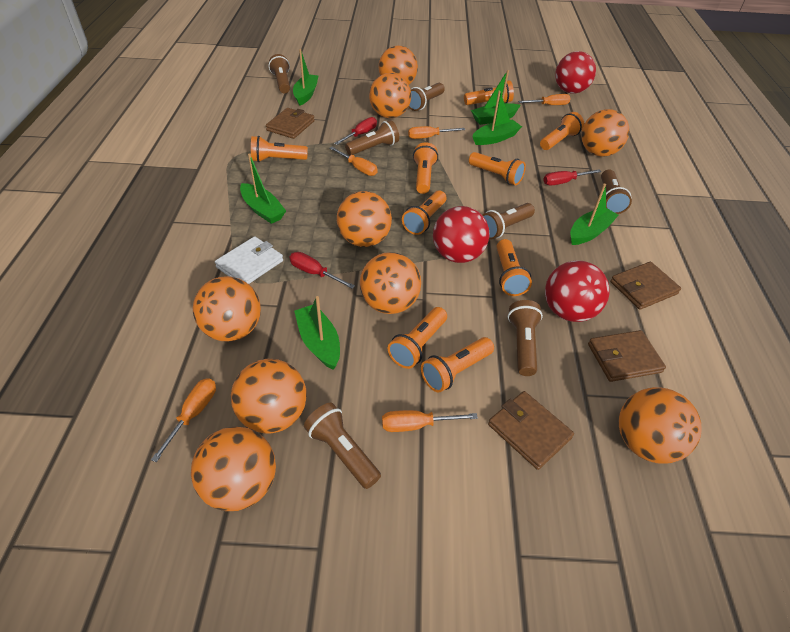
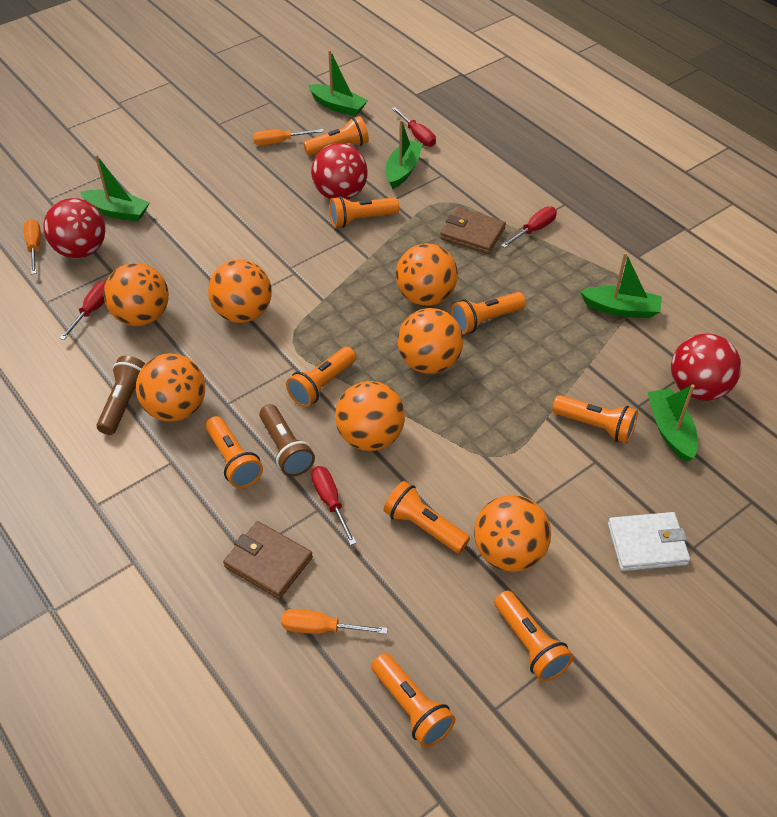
brown flashlight: 7 -> 2
brown wallet: 4 -> 2
green boat: 6 -> 5
orange ball: 9 -> 7
orange screwdriver: 5 -> 3
red screwdriver: 3 -> 4

